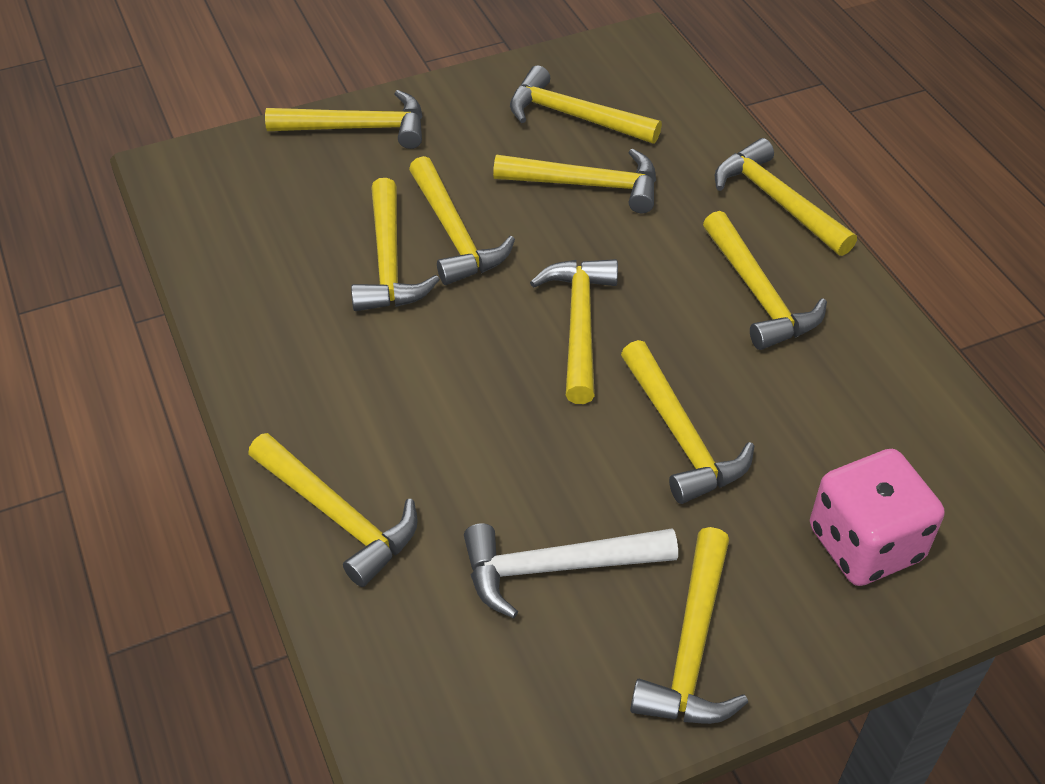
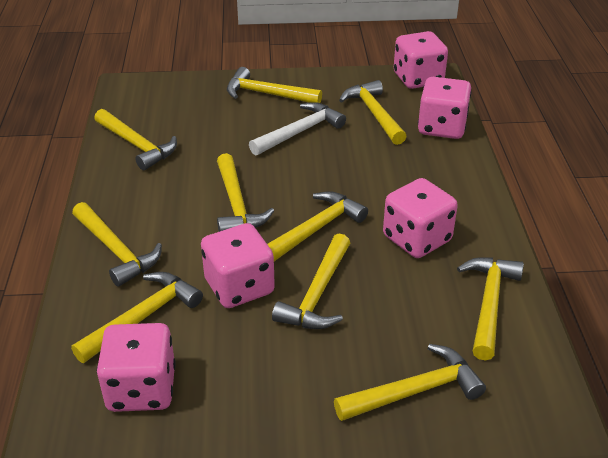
pink dice: 1 -> 5
yellow hammer: 11 -> 10

